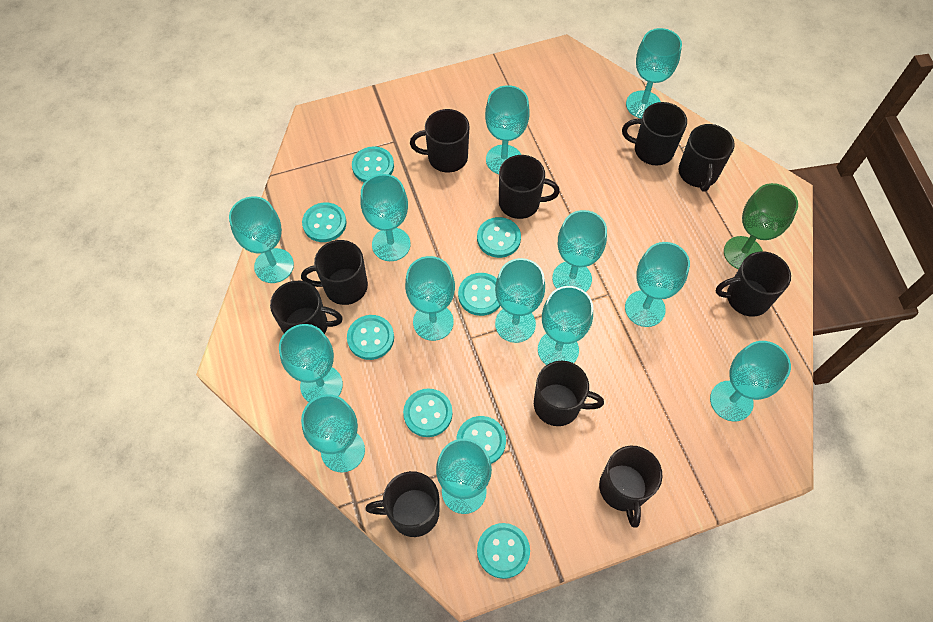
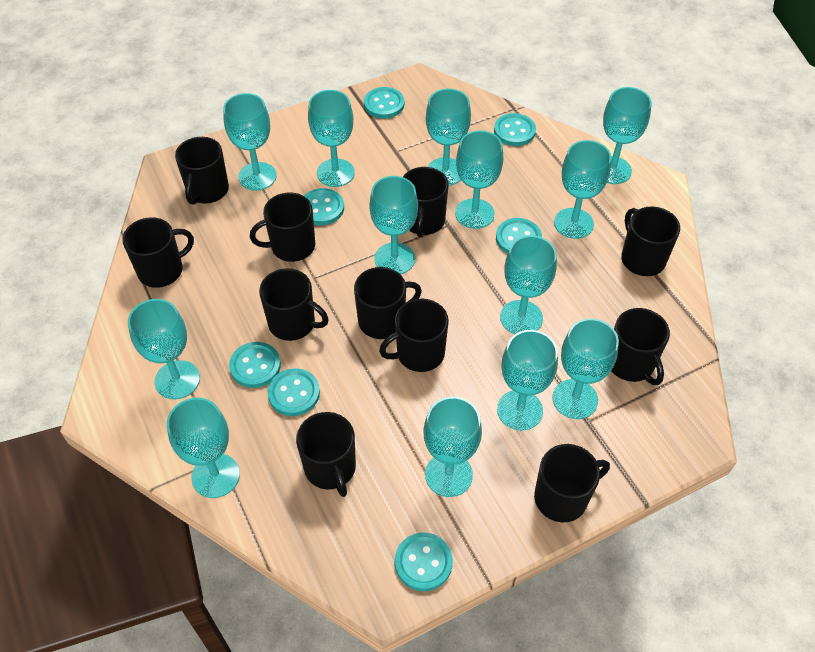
black mug: 10 -> 11
green goblet: 1 -> 0
turquoise button: 8 -> 7

